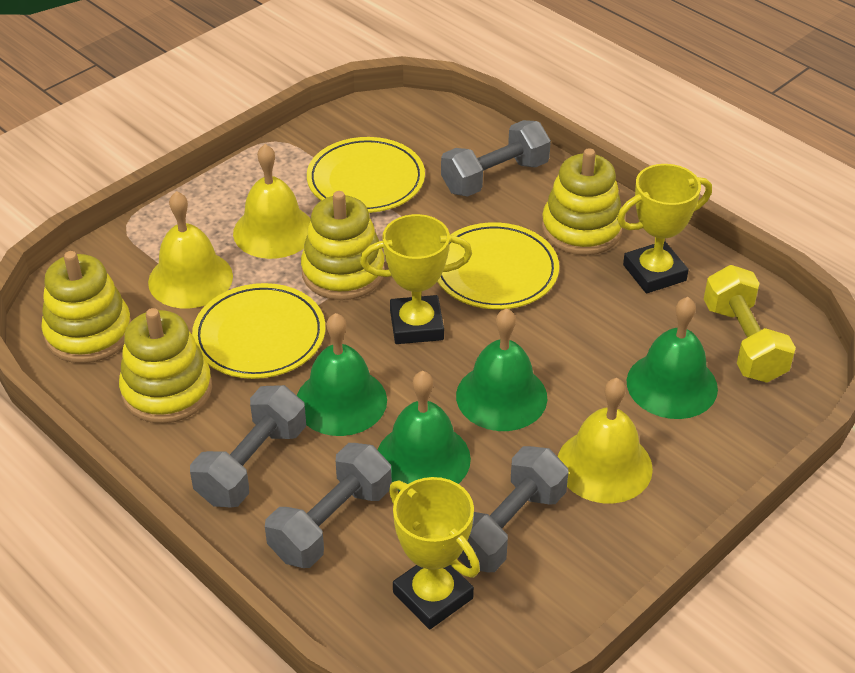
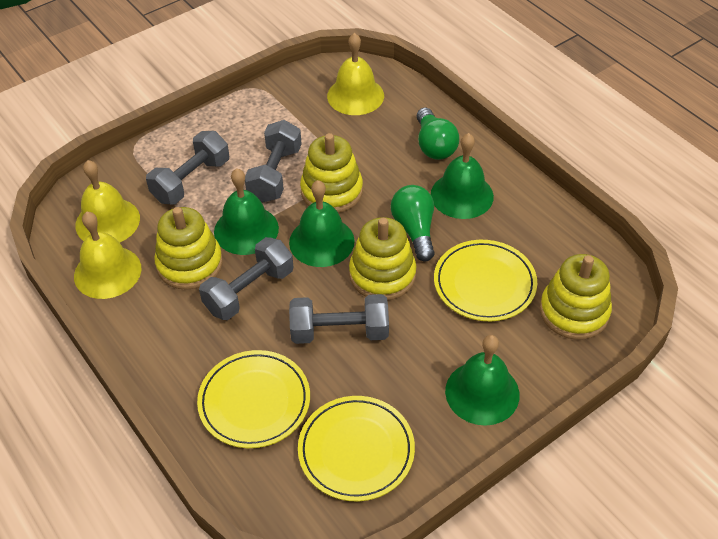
green light bulb: 0 -> 2
yellow dumbbell: 1 -> 0
yellow trophy: 3 -> 0

